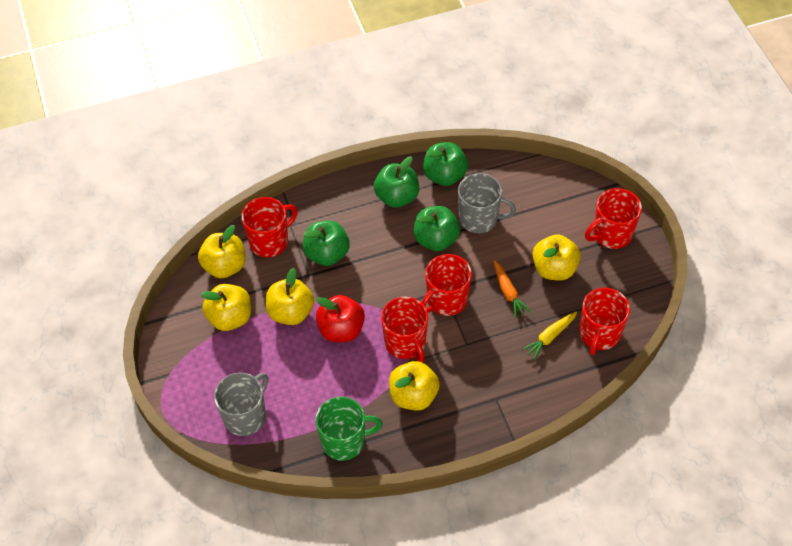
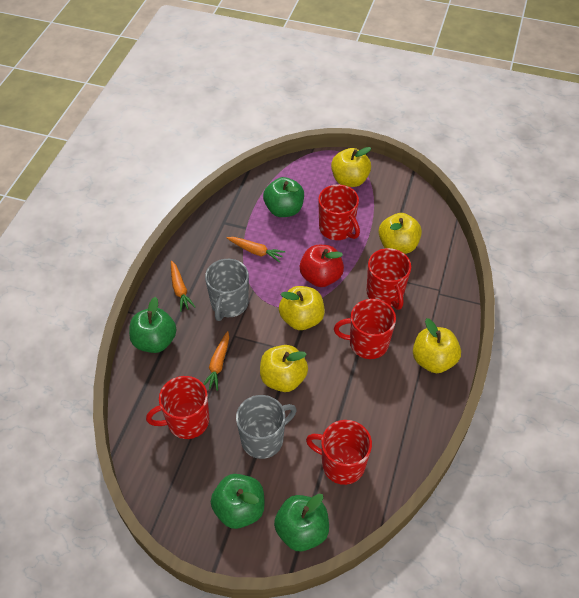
green mug: 1 -> 0
orange carrot: 1 -> 3
yellow carrot: 1 -> 0

